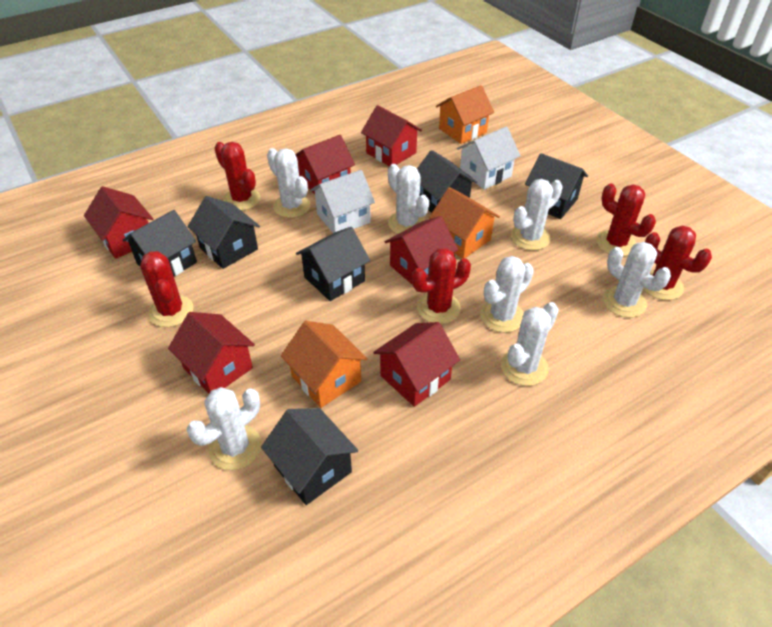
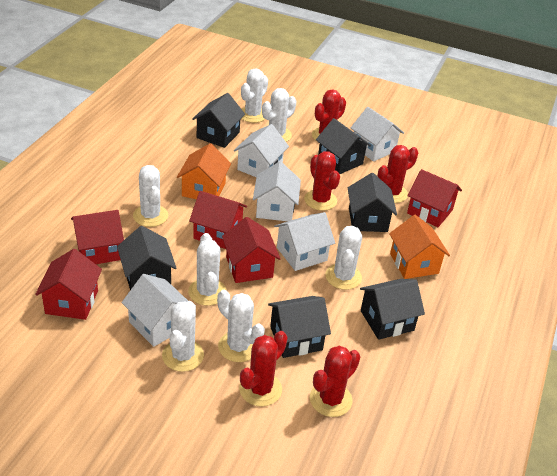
orange house: 3 -> 2
red house: 6 -> 5
white house: 2 -> 5

